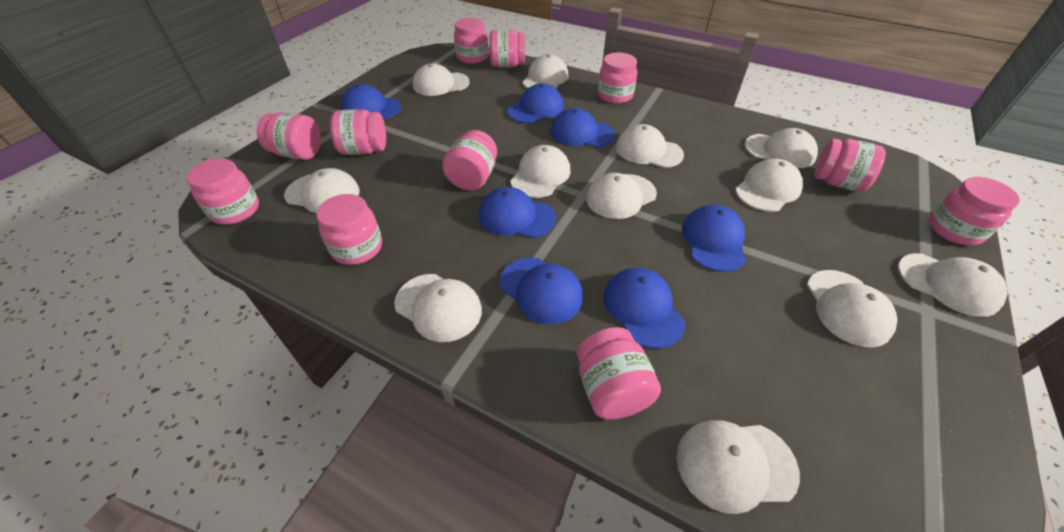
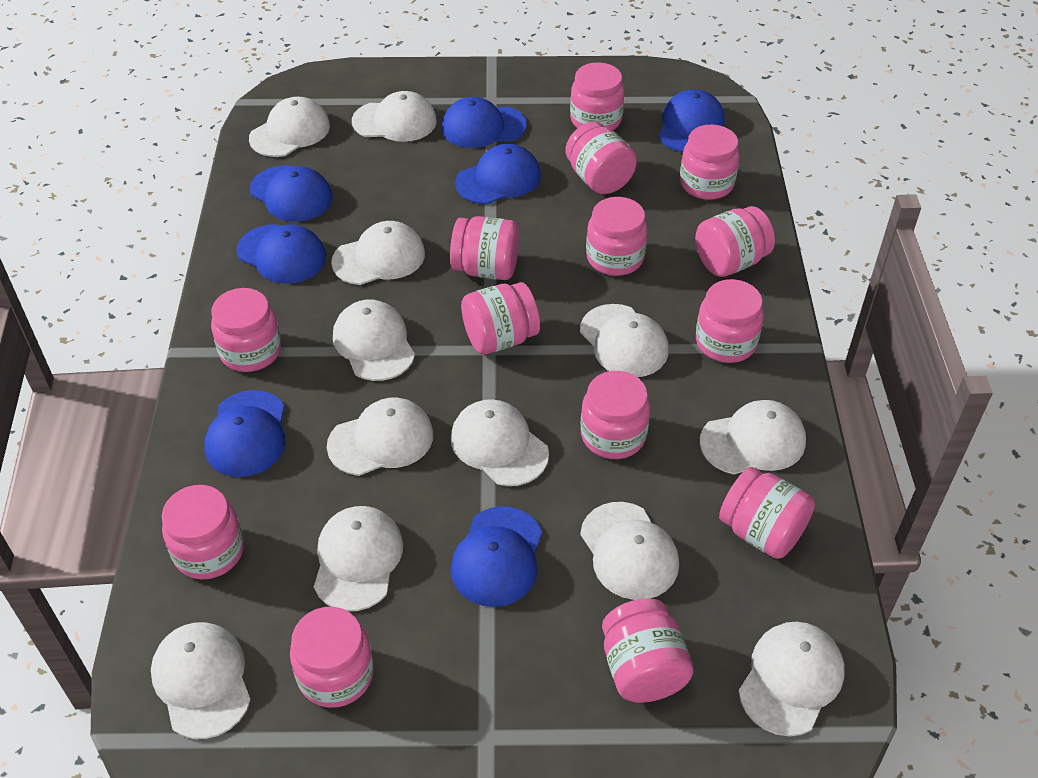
pink jar: 11 -> 14

